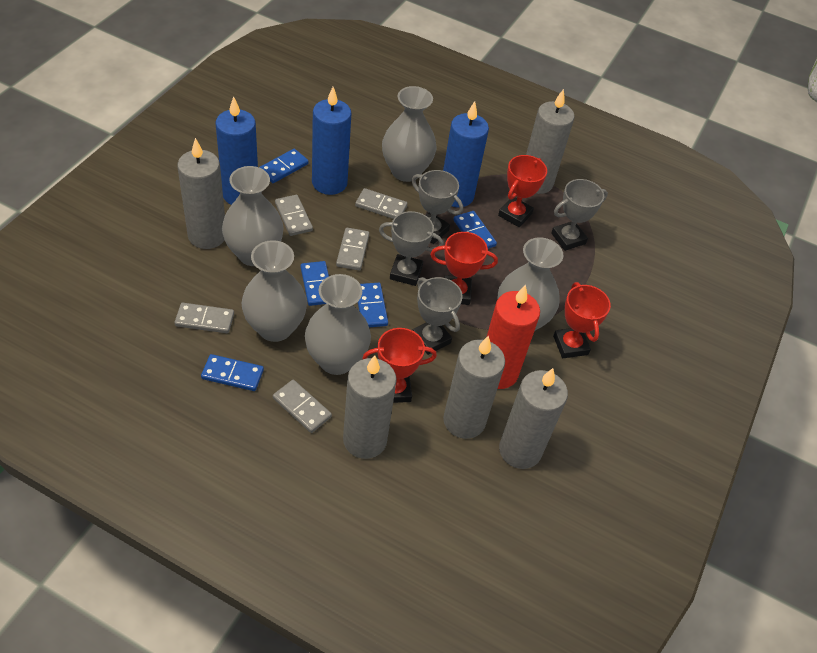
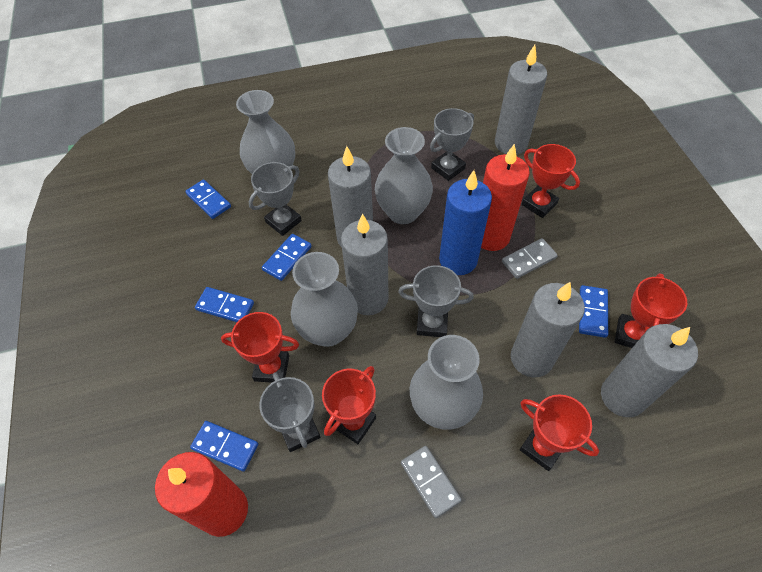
blue candle: 3 -> 1
grey domino: 5 -> 2
grey vase: 5 -> 4
red candle: 1 -> 2
red trophy: 4 -> 5

